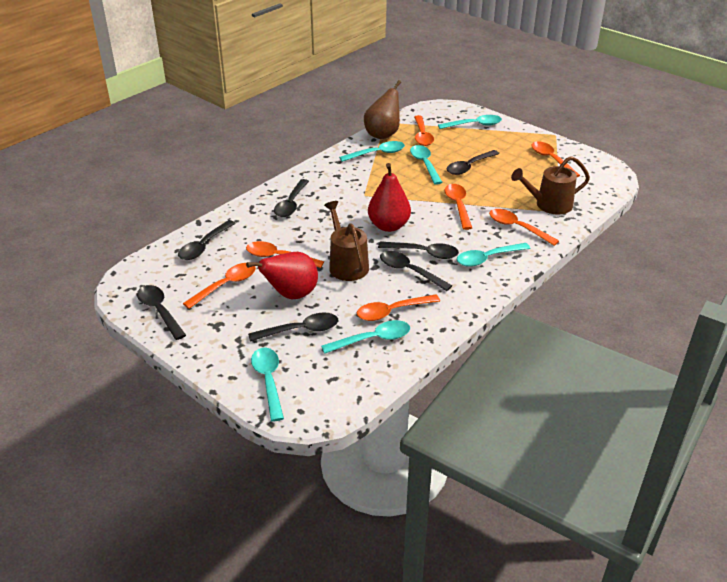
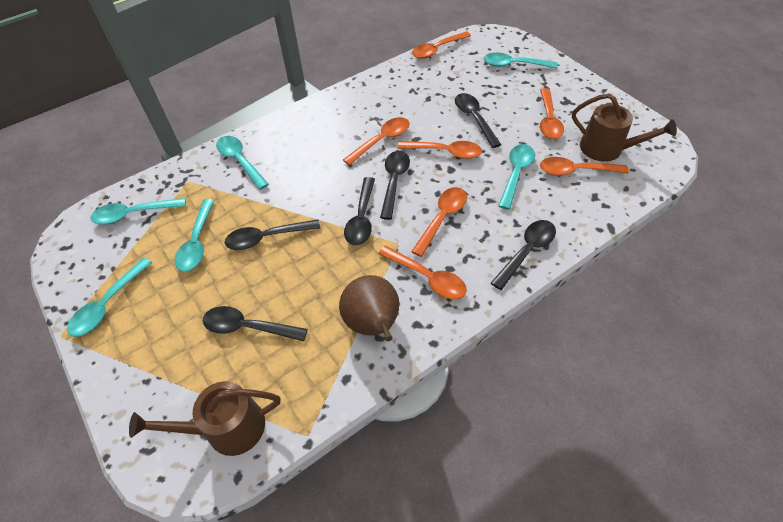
black spoon: 7 -> 6
red pear: 2 -> 0

